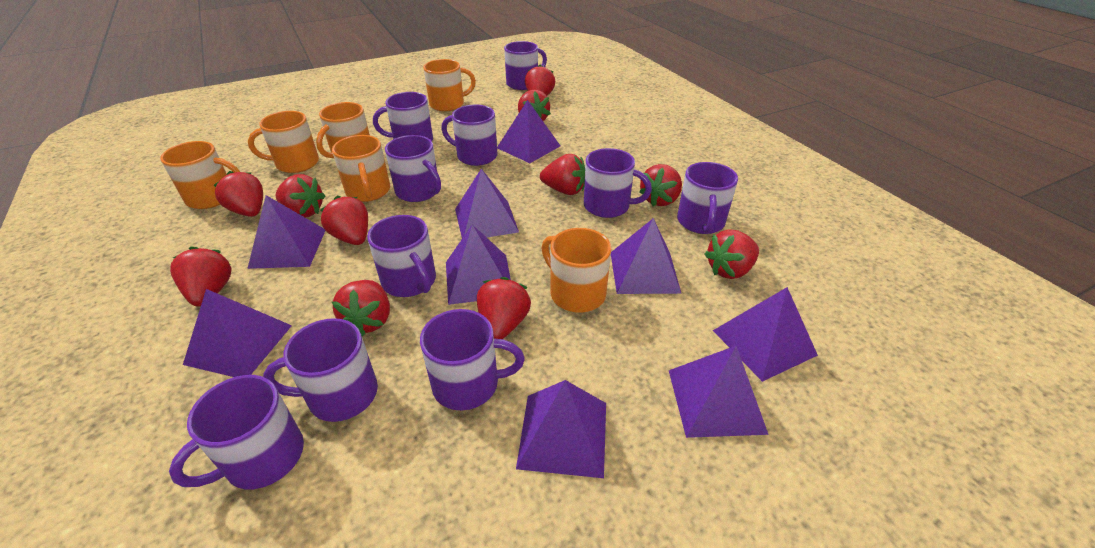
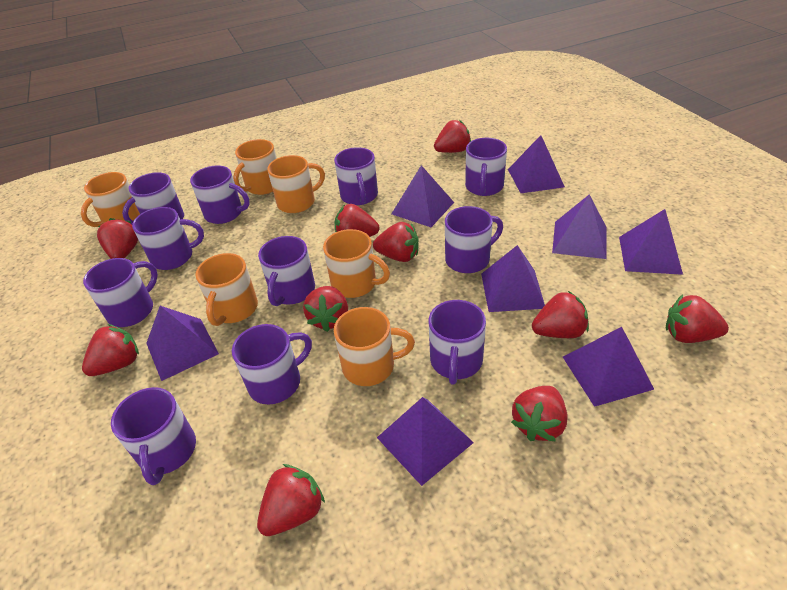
purple mug: 10 -> 11
purple pyramid: 9 -> 8
red strawberry: 11 -> 10

